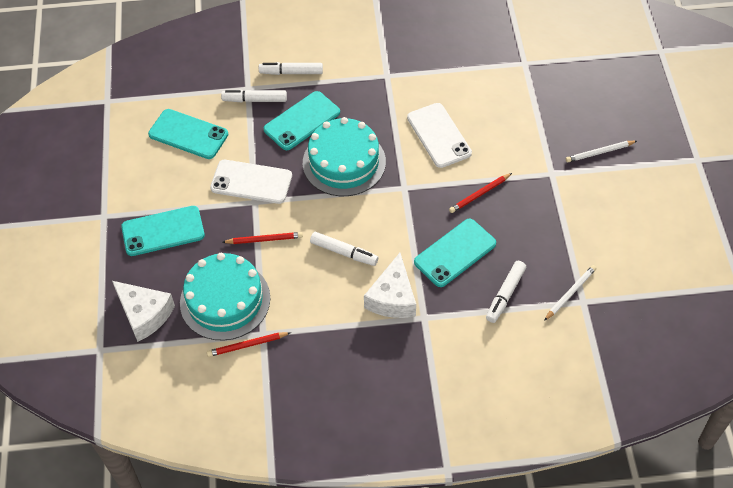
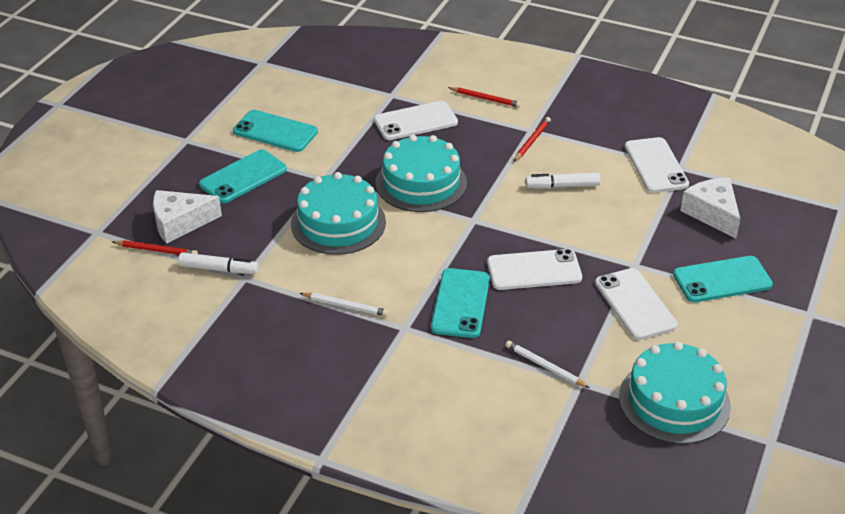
turquoise cake: 2 -> 3
white marker: 4 -> 2
white phone: 2 -> 4

